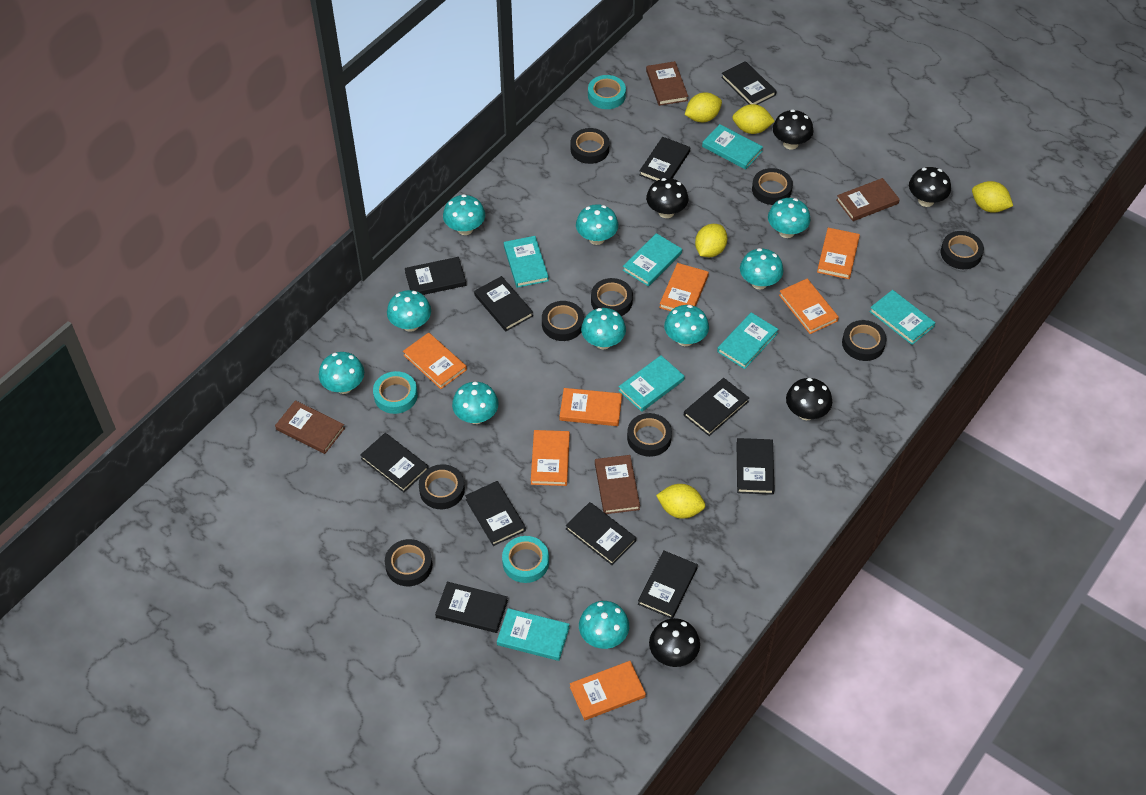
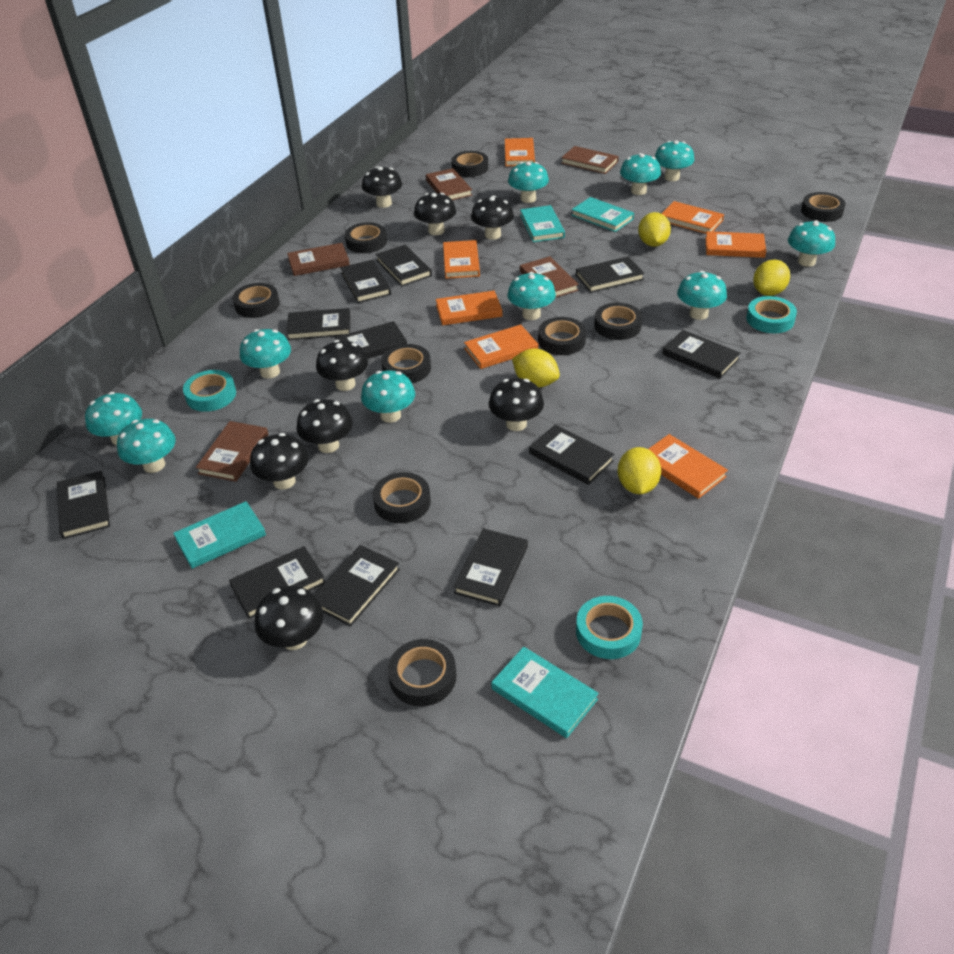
black mushroom: 5 -> 8
brown book: 4 -> 5
turquoise book: 7 -> 4
yellow lemon: 5 -> 4

